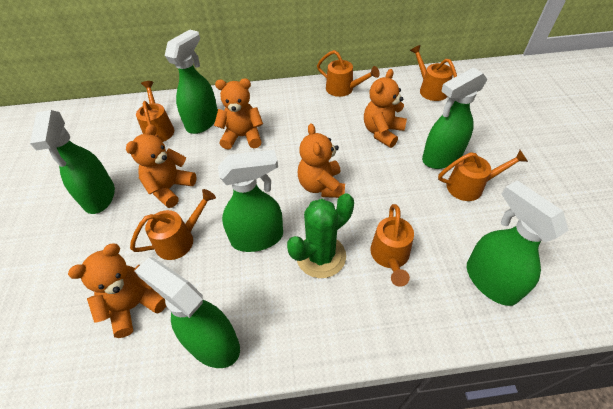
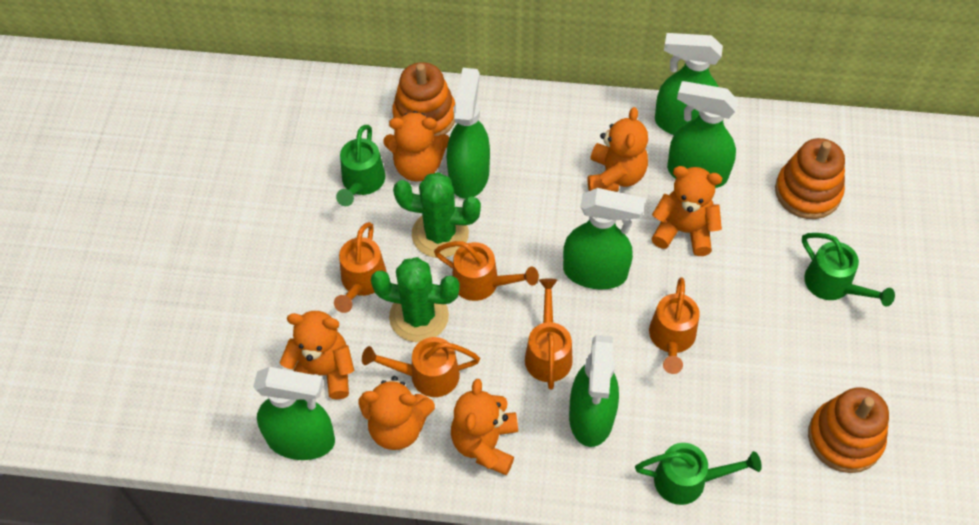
green cactus: 1 -> 2
green watering can: 0 -> 3
orange stacking toy: 0 -> 3
orange teddy bear: 5 -> 6
orange watering can: 6 -> 5

